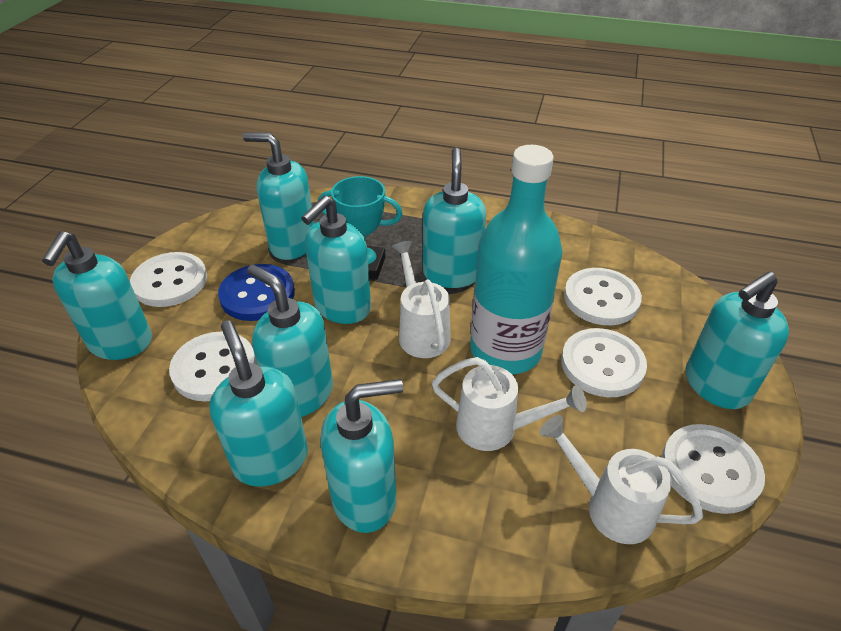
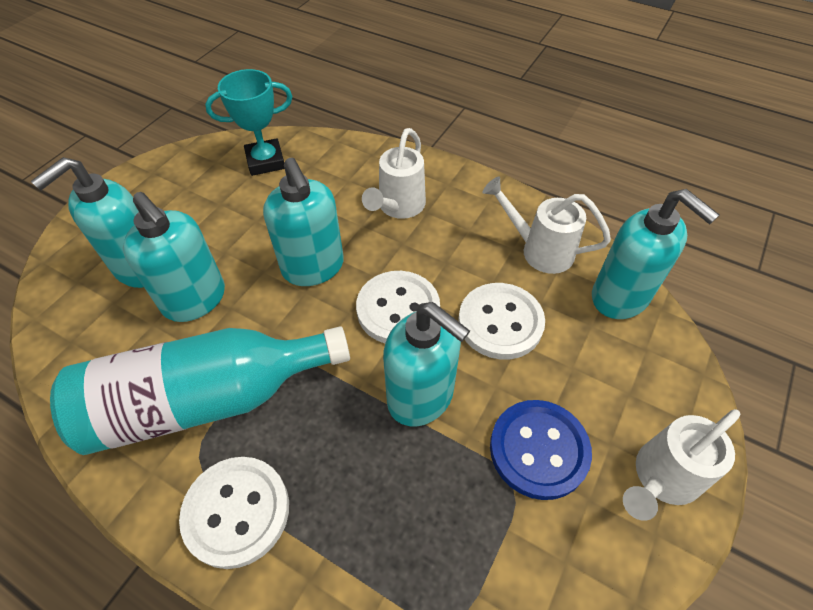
turquoise soap dispenser: 8 -> 5
white button: 5 -> 3

